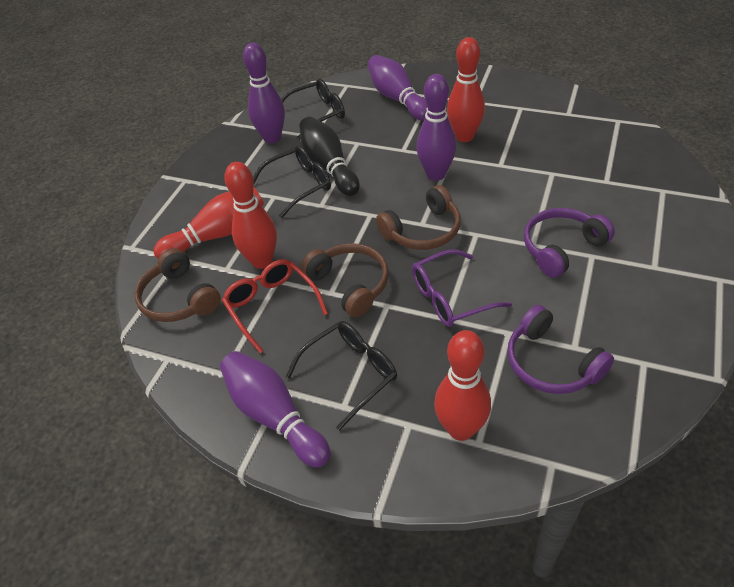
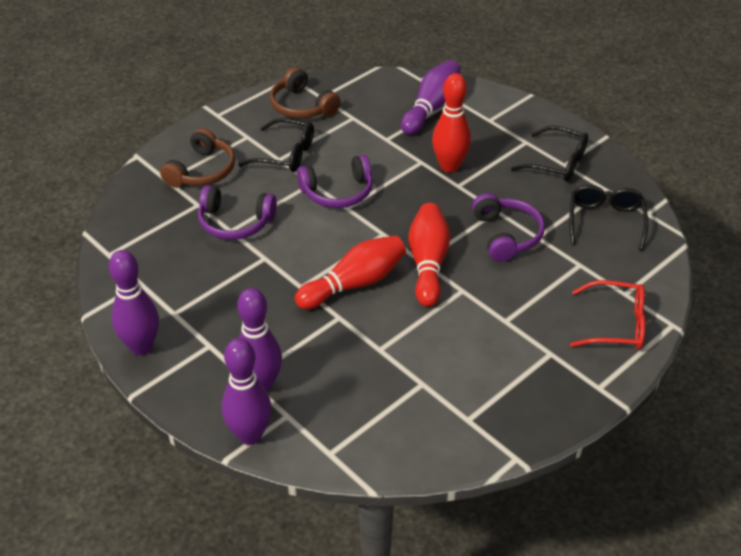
black bowling pin: 1 -> 0
brown headphones: 3 -> 2
purple glasses: 1 -> 0
purple headphones: 2 -> 3
red bowling pin: 4 -> 3

